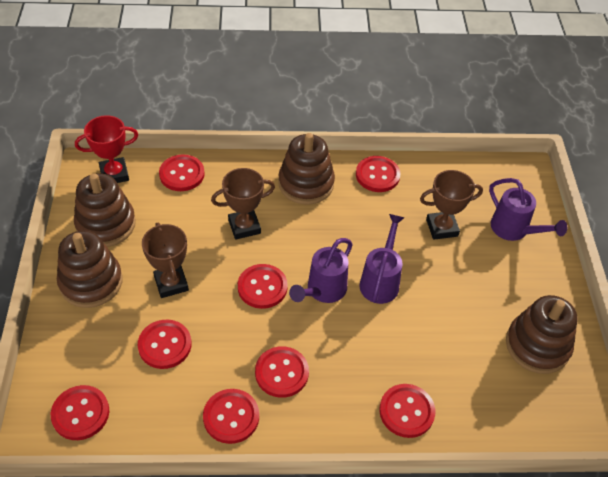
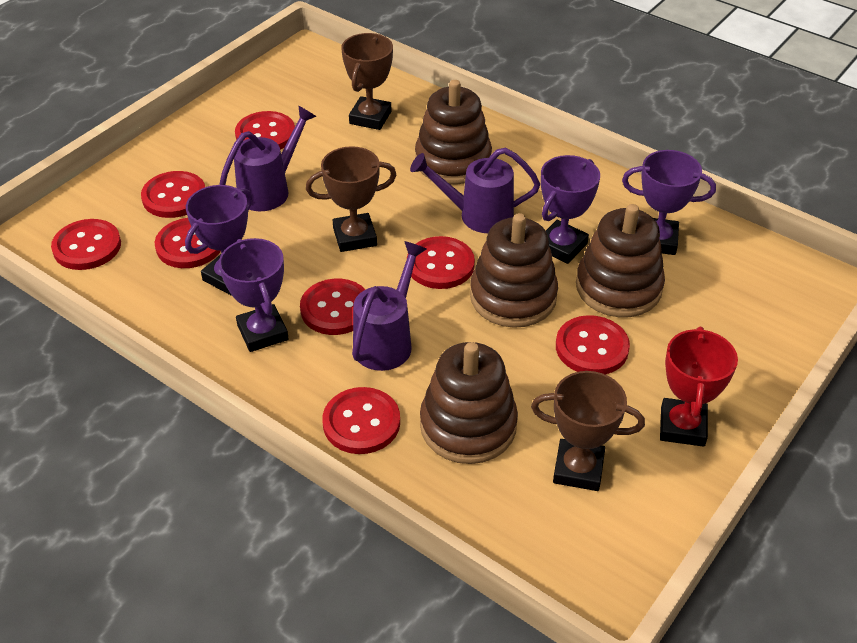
purple trophy: 0 -> 4

